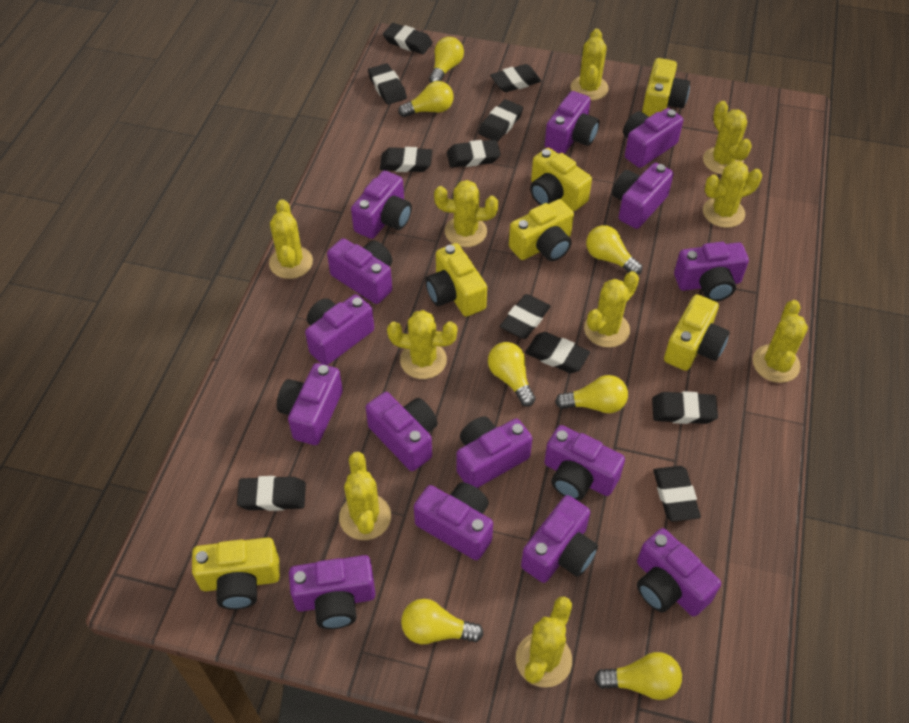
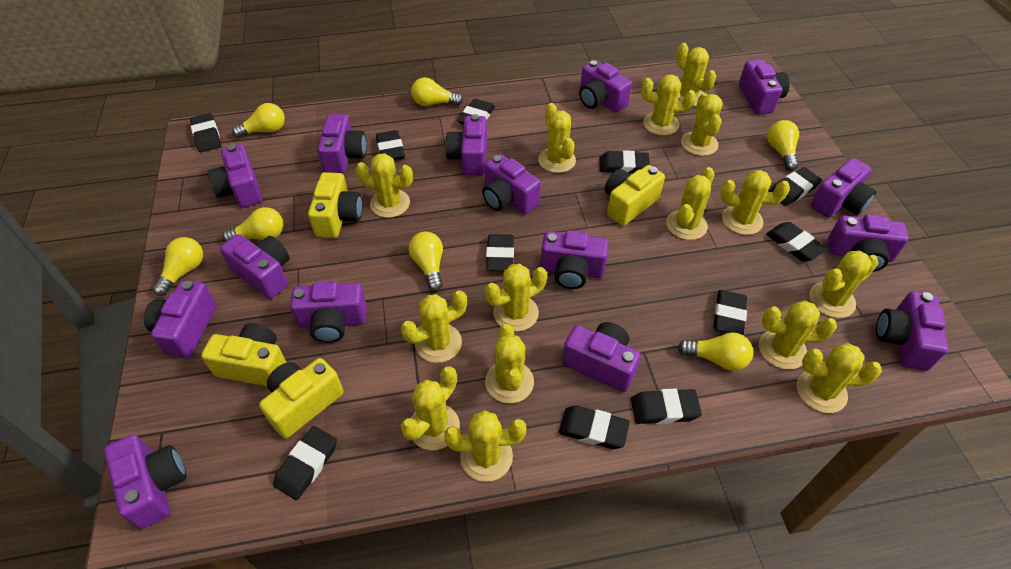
yellow cactus: 10 -> 15
yellow camera: 6 -> 4

